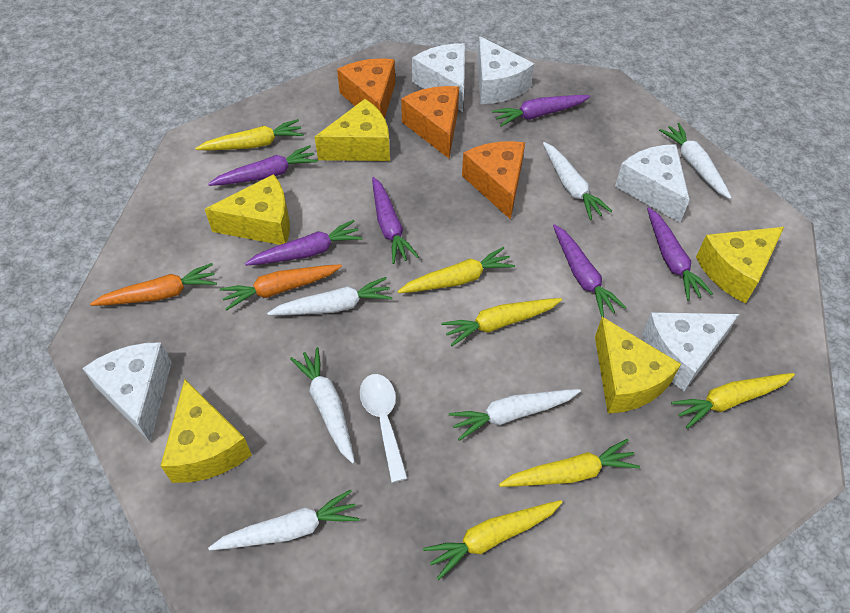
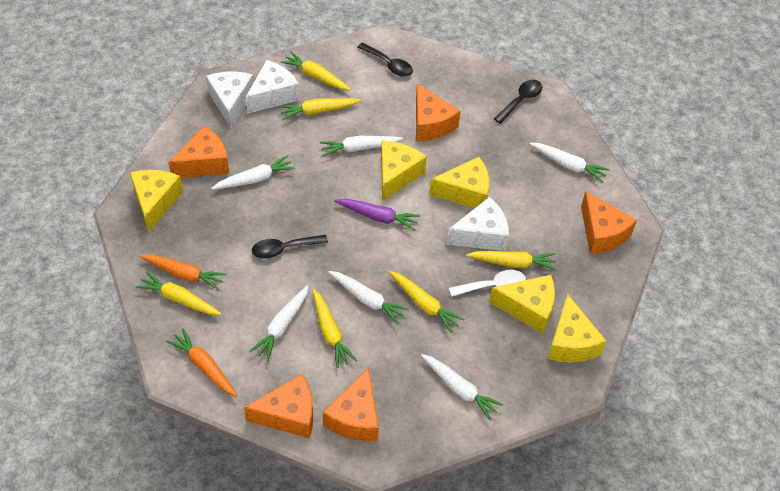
black spoon: 0 -> 3
orange cheese: 3 -> 5
purple carrot: 6 -> 1
white cheese: 5 -> 3

